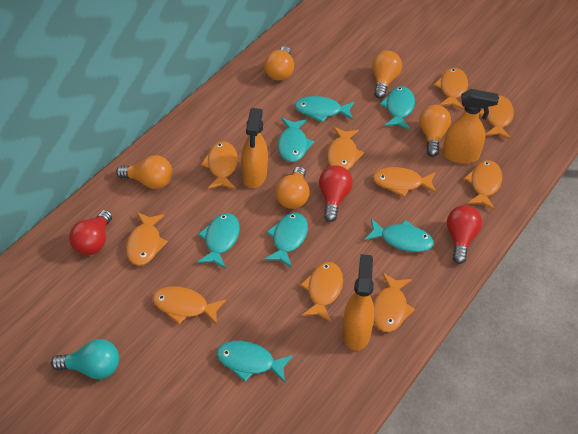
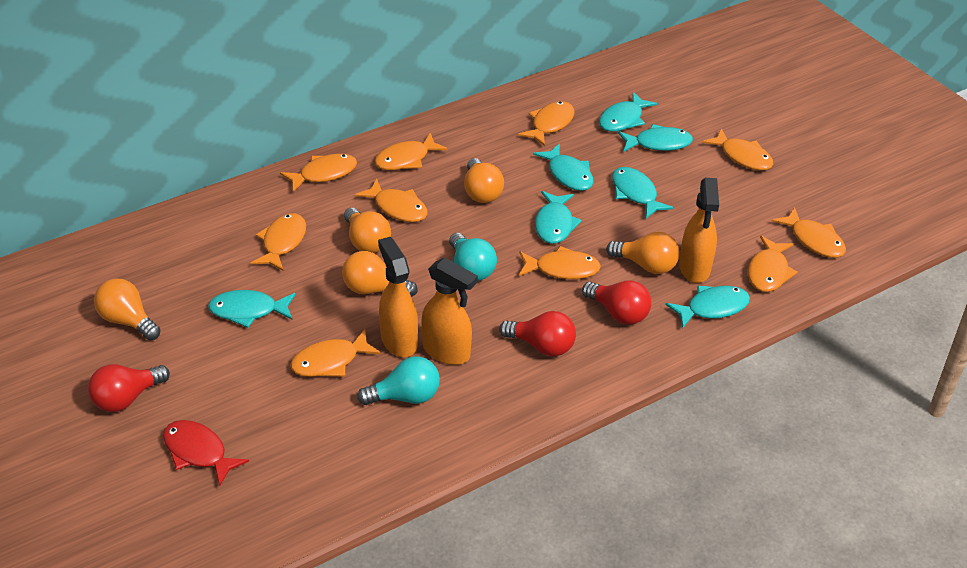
red fish: 0 -> 1
turquoise light bulb: 1 -> 2

